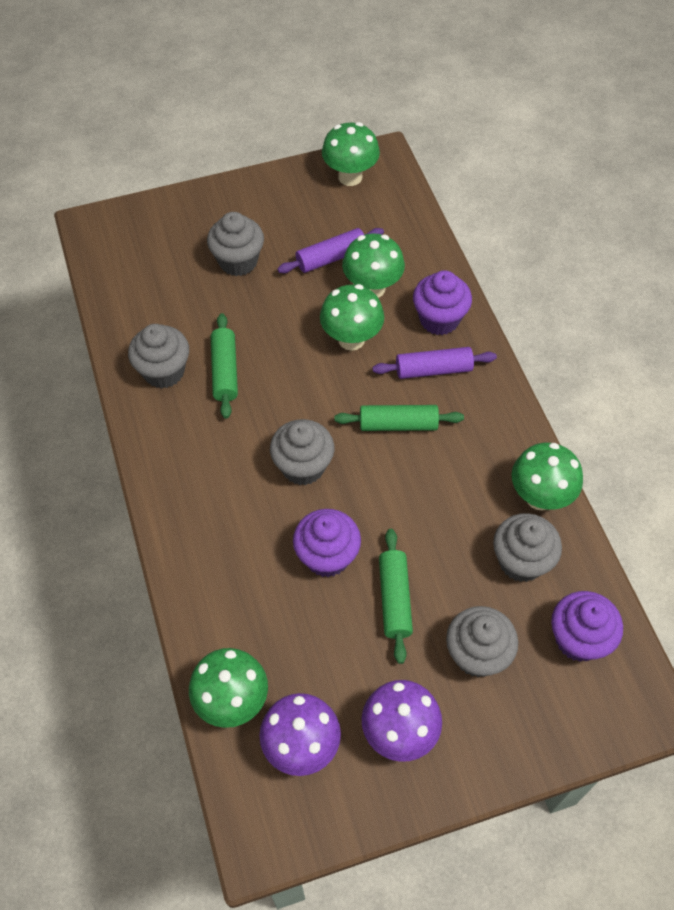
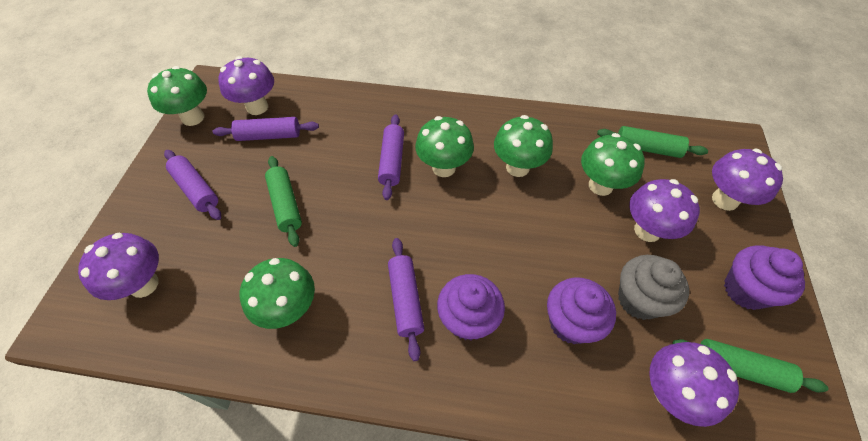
grey cupcake: 5 -> 1
purple mushroom: 2 -> 5
purple rolling pin: 2 -> 4

